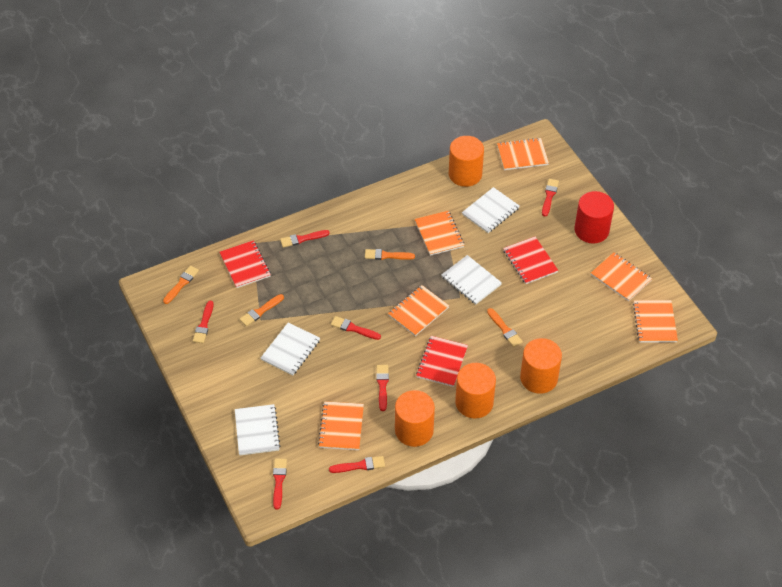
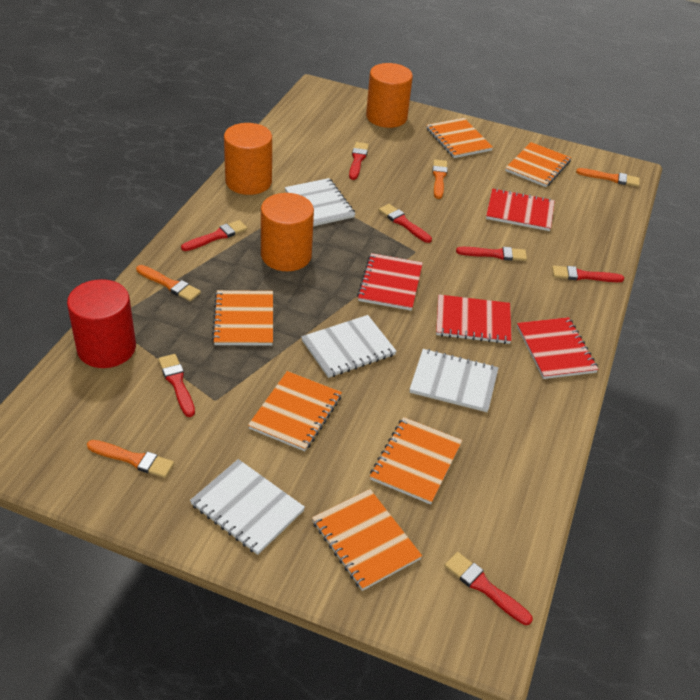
orange cylinder: 4 -> 3
red notebook: 3 -> 4

